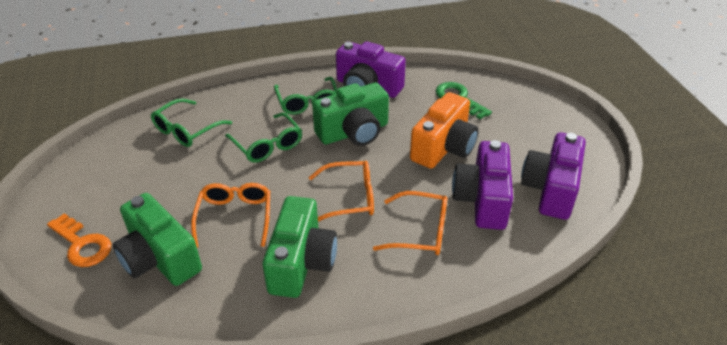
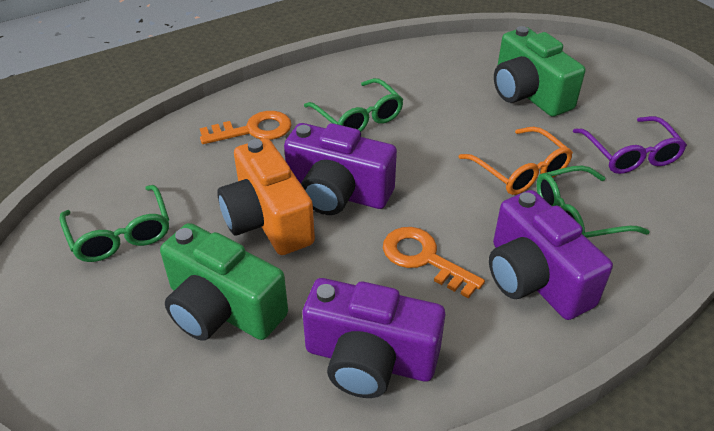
green camera: 3 -> 2
green key: 1 -> 0
orange glasses: 3 -> 1
orange key: 1 -> 2
purple glasses: 0 -> 1

